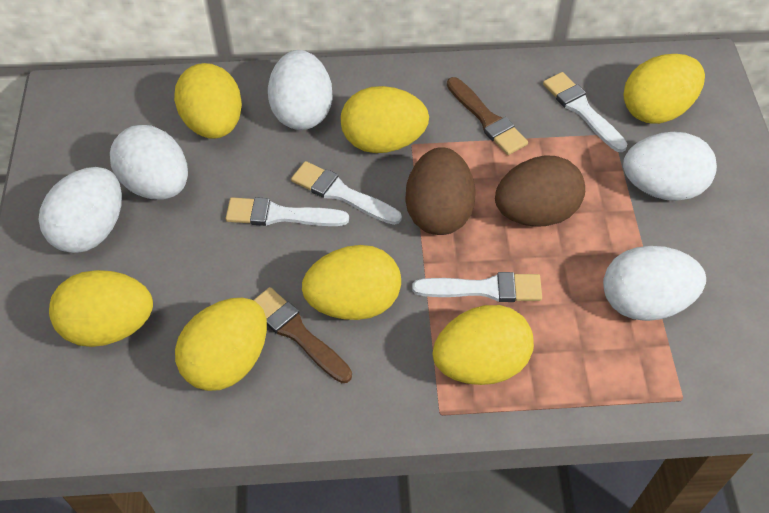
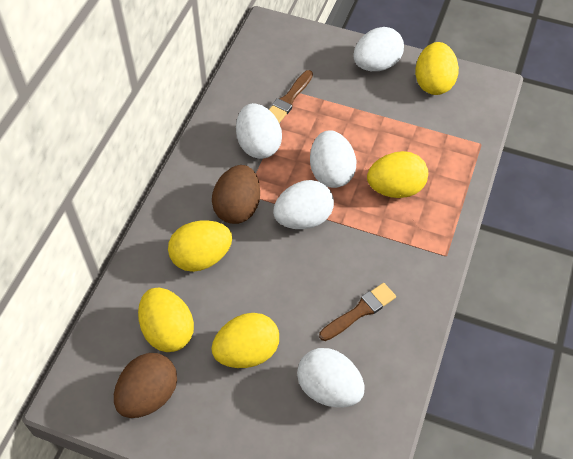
white brush: 4 -> 0
yellow egg: 7 -> 5

